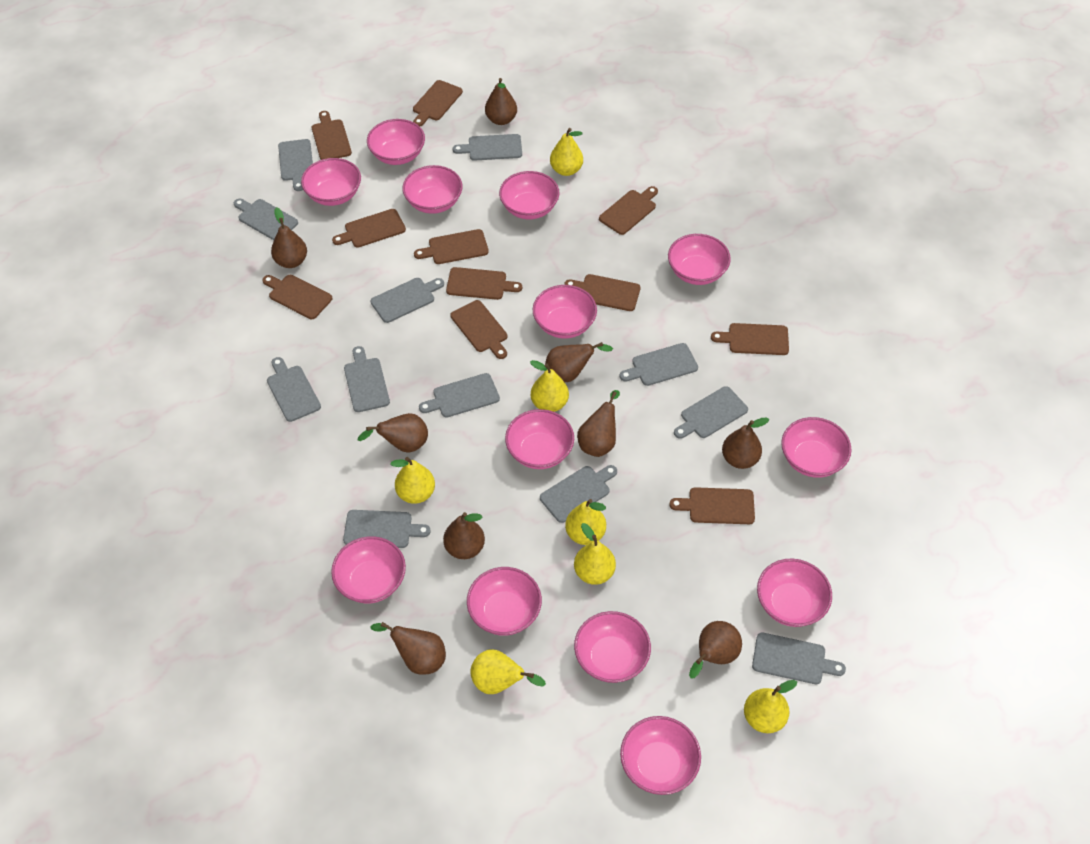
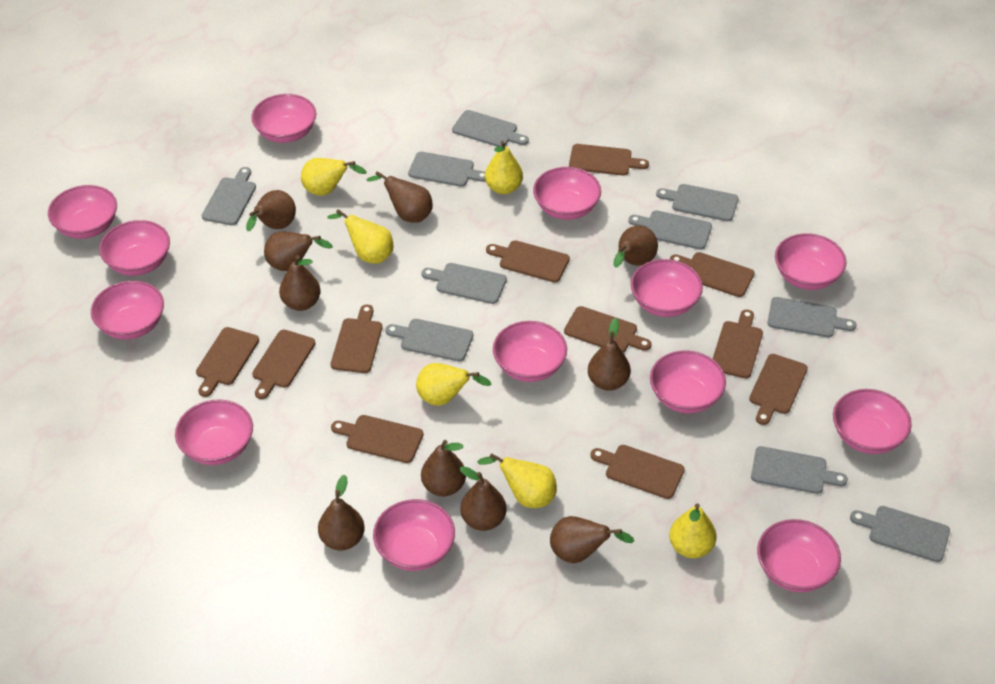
brown pear: 9 -> 10
grey cutting board: 12 -> 10
yellow pear: 7 -> 6

